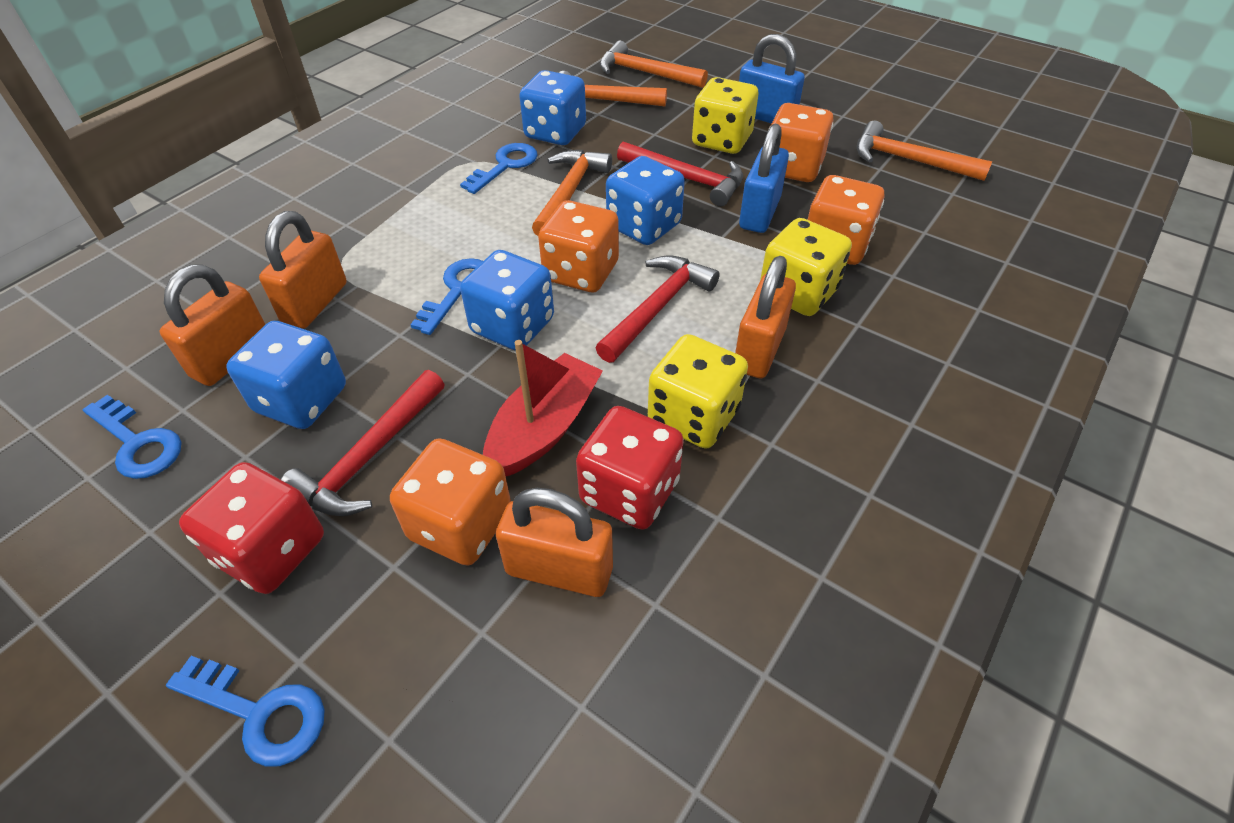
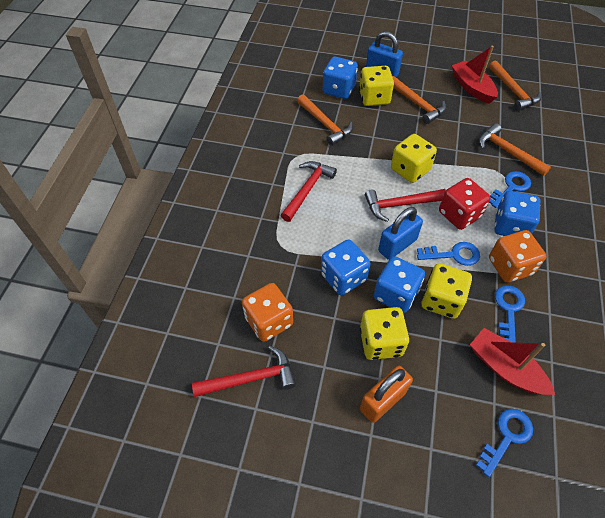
orange dice: 4 -> 2
orange padlock: 4 -> 1
red boat: 1 -> 2
red dice: 2 -> 1
yellow dice: 3 -> 4

